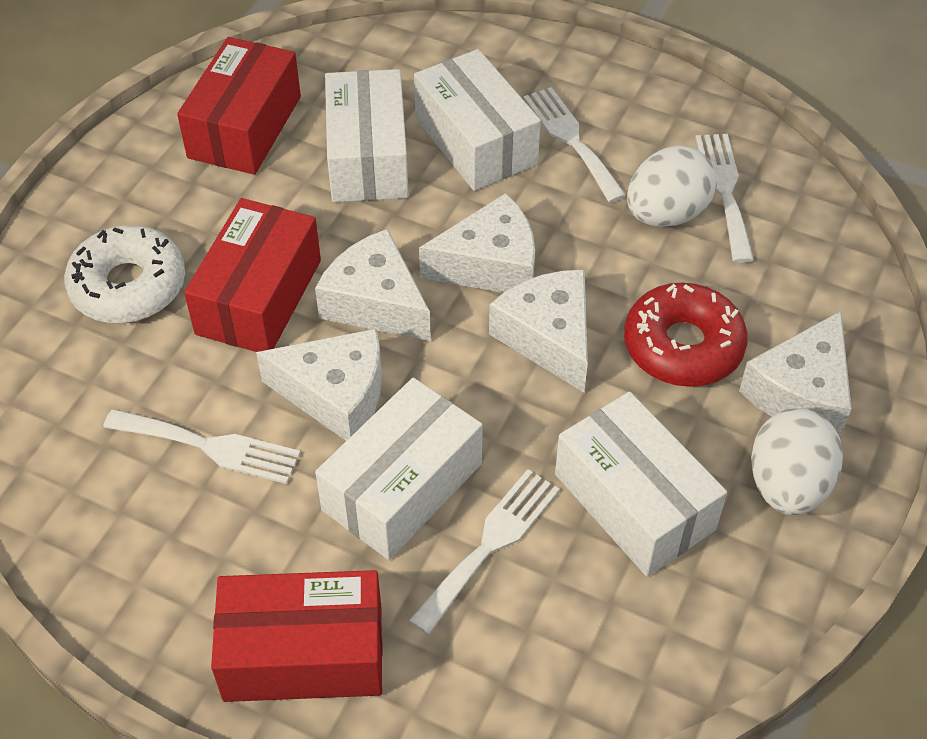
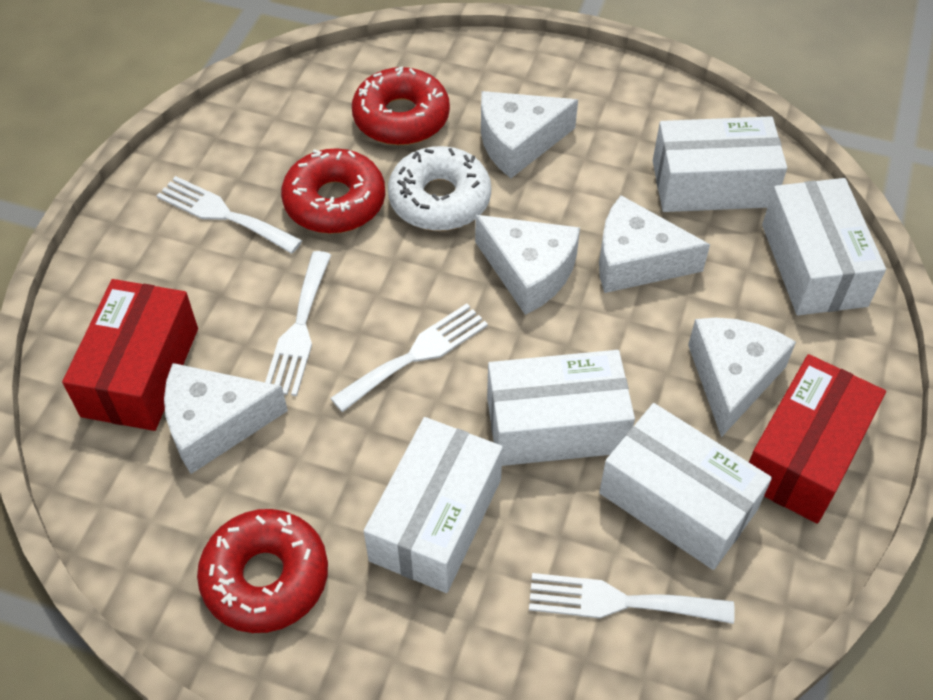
red box: 3 -> 2
red donut: 1 -> 3
white box: 4 -> 5
white egg: 2 -> 0

